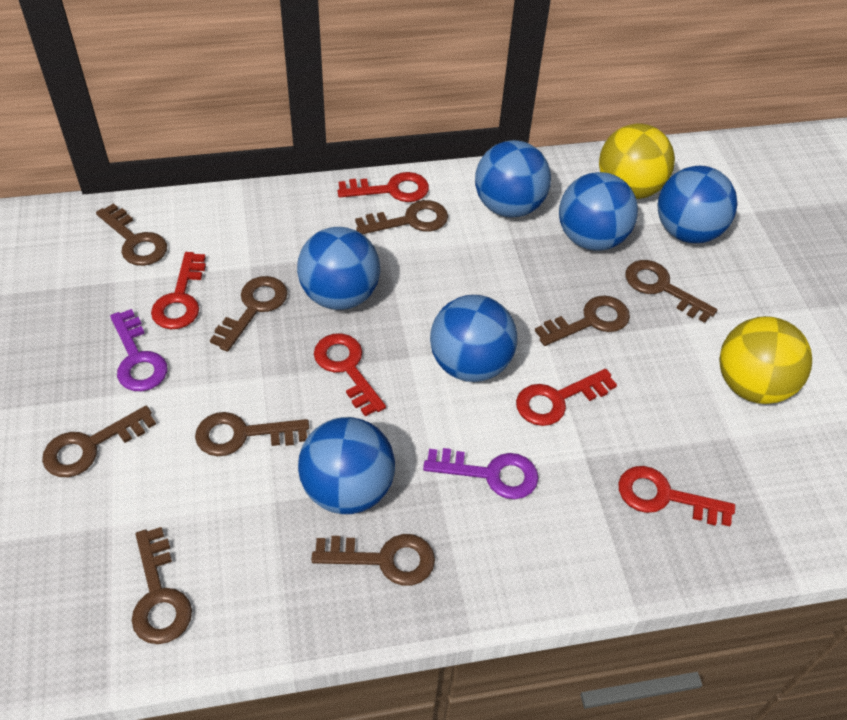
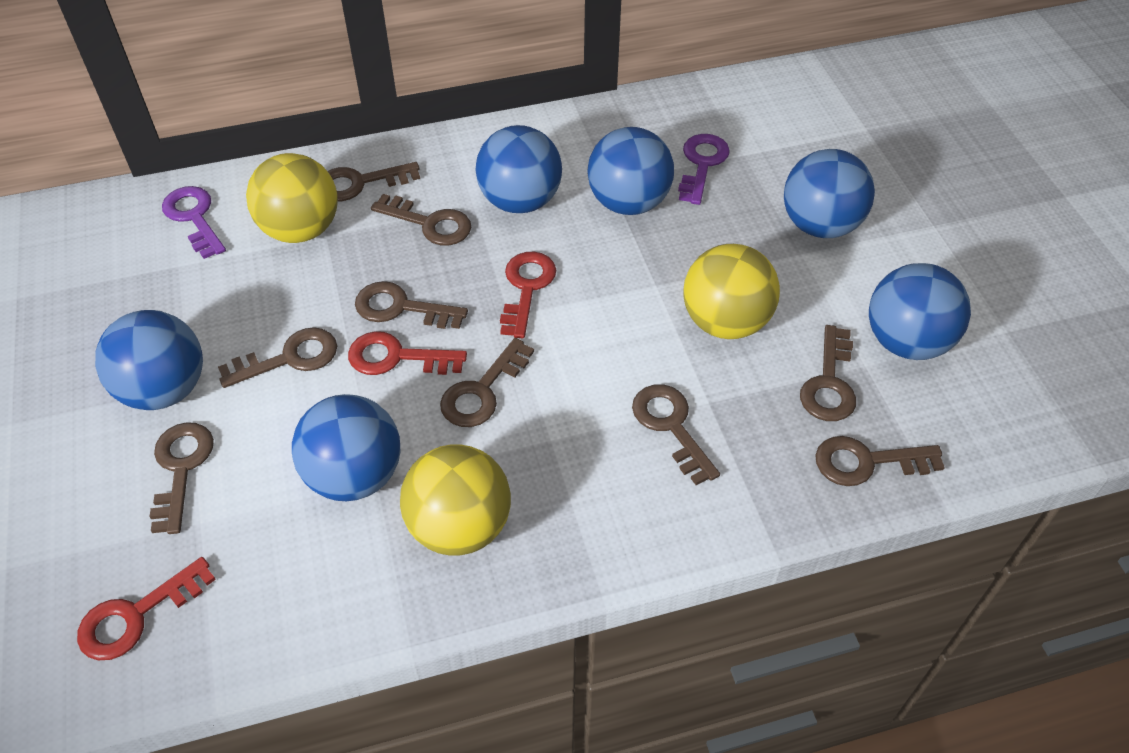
red key: 5 -> 3
yellow ball: 2 -> 3

